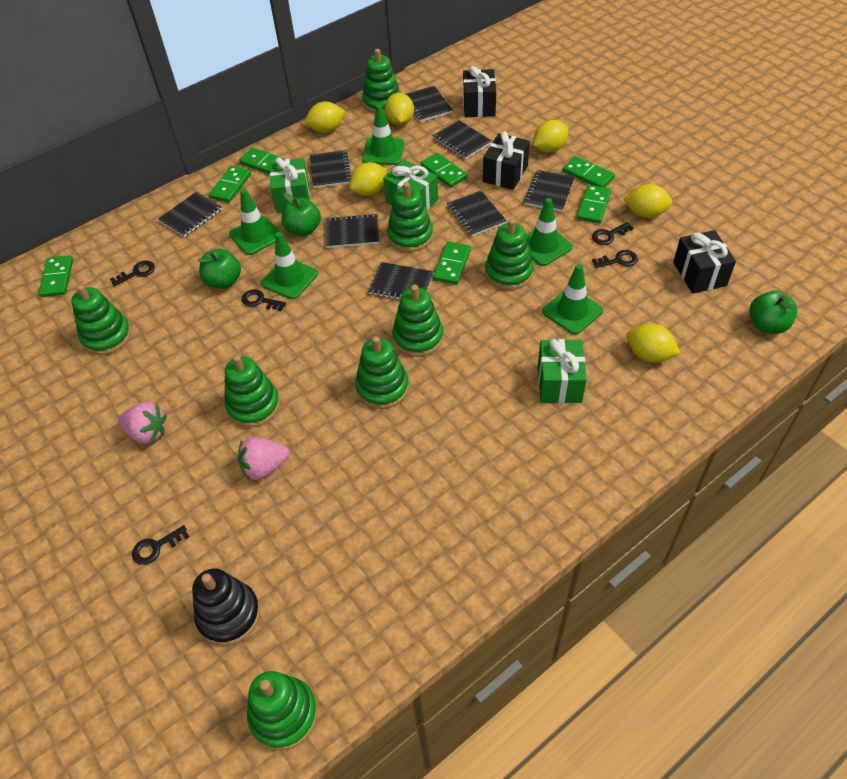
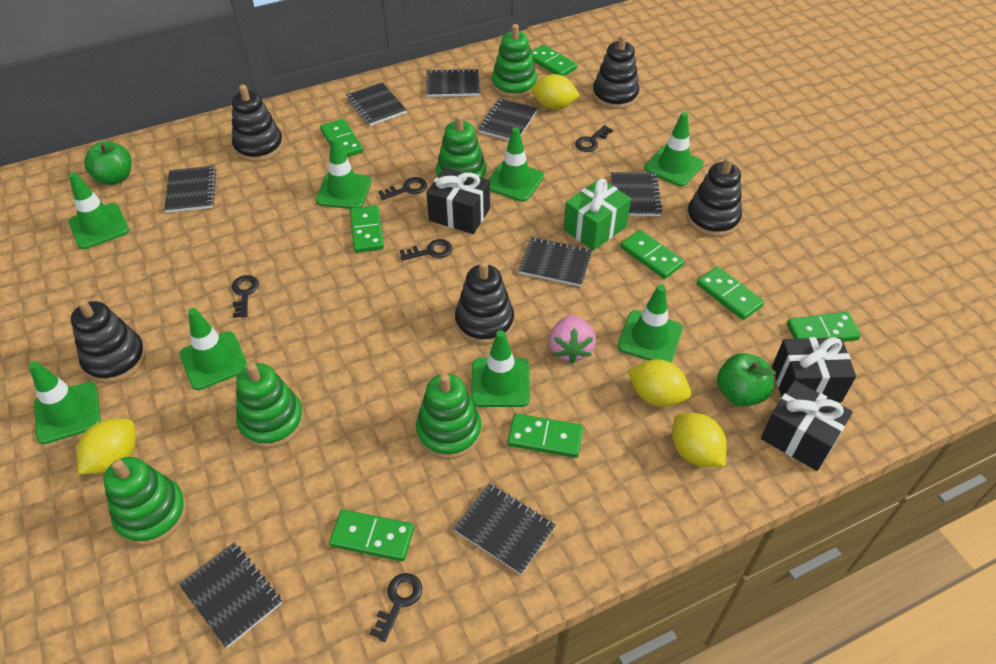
black stacking toy: 1 -> 5
green apple: 3 -> 2
green domino: 7 -> 8
green gift: 3 -> 1
green stacking toy: 8 -> 5
green traffic cone: 5 -> 8
pink strawberry: 2 -> 1
yellow lemon: 6 -> 4

